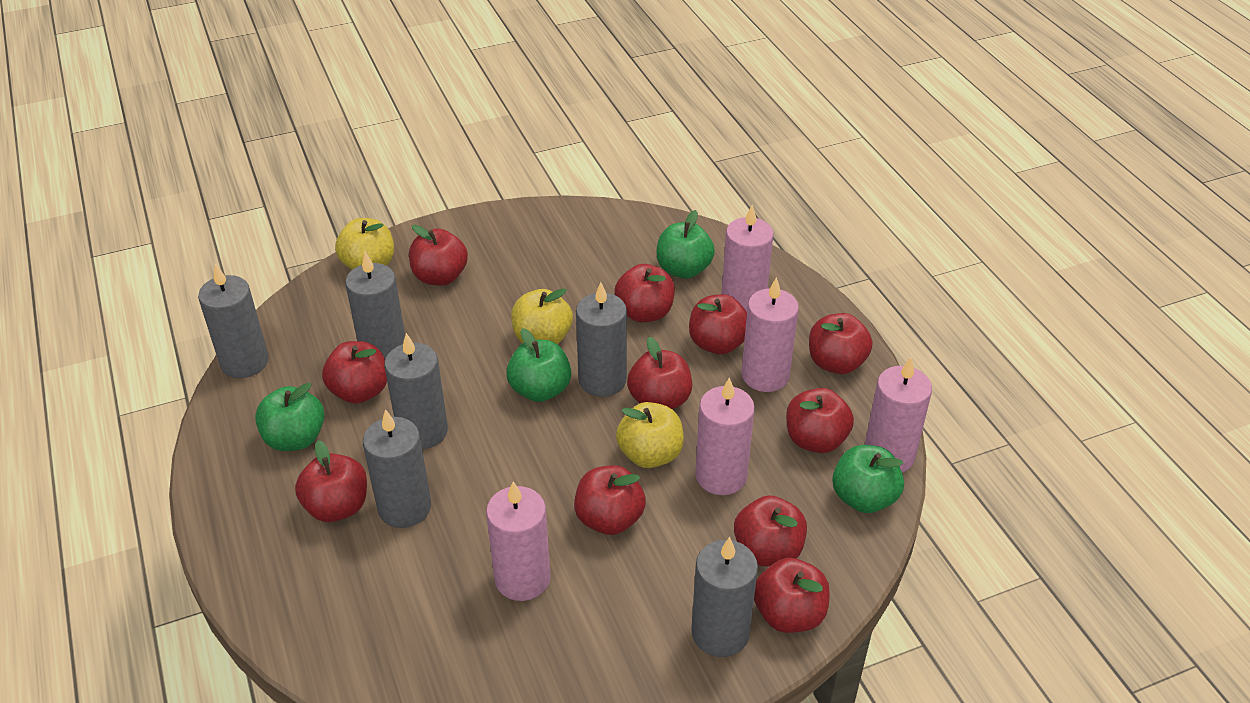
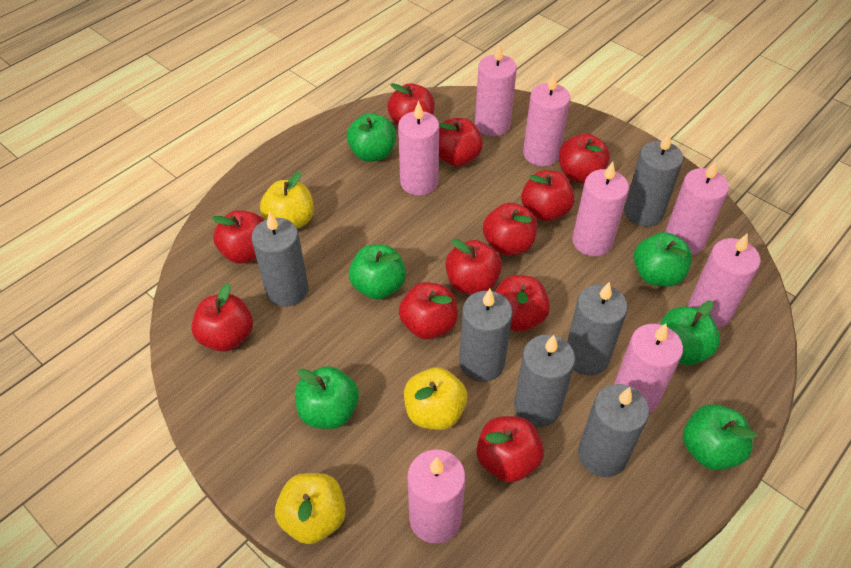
green apple: 4 -> 6
pink candle: 5 -> 8

